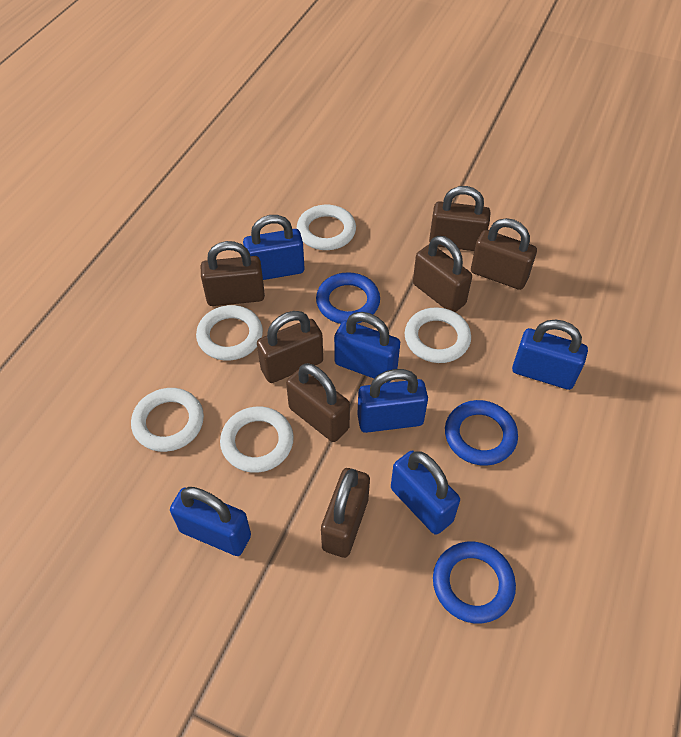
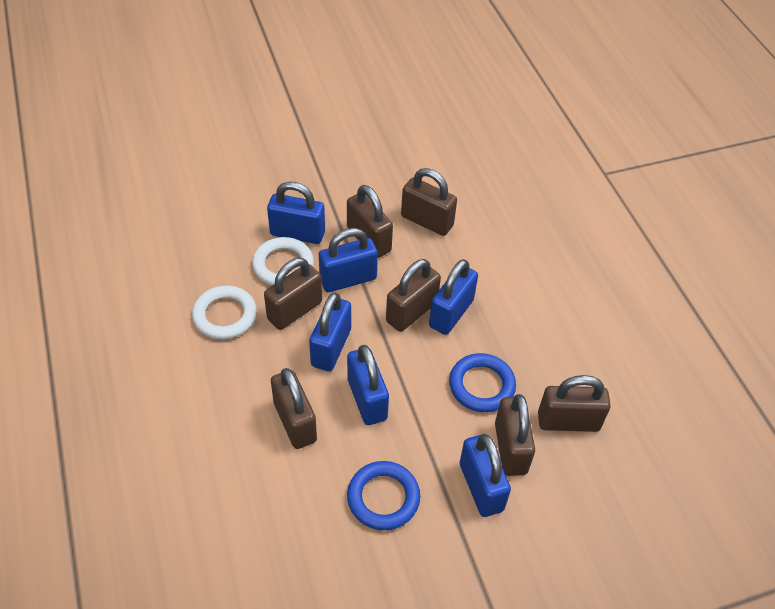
blue ring: 3 -> 2
white ring: 5 -> 2

